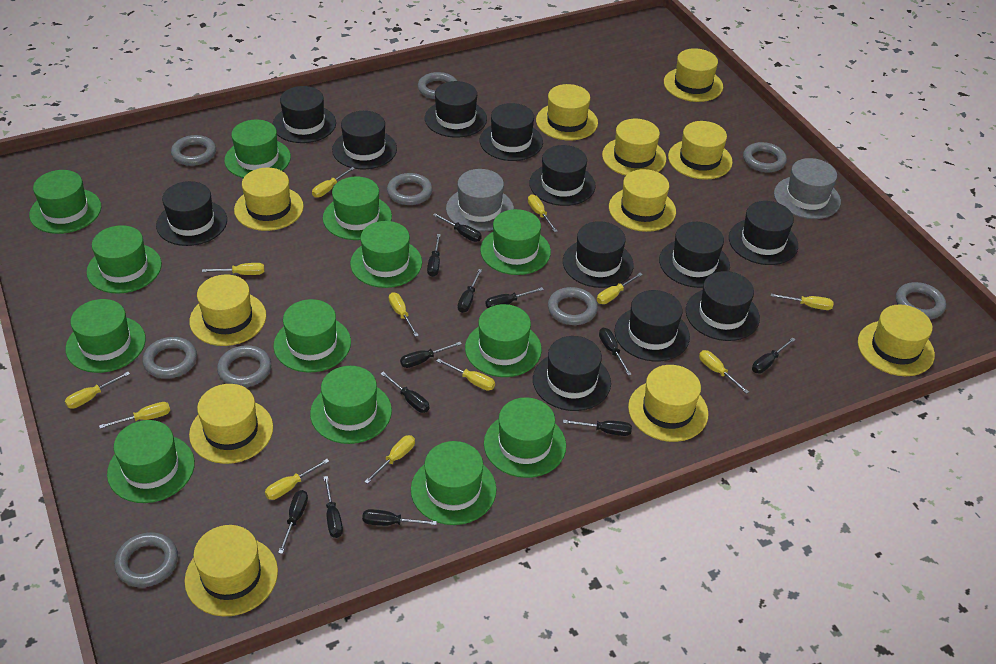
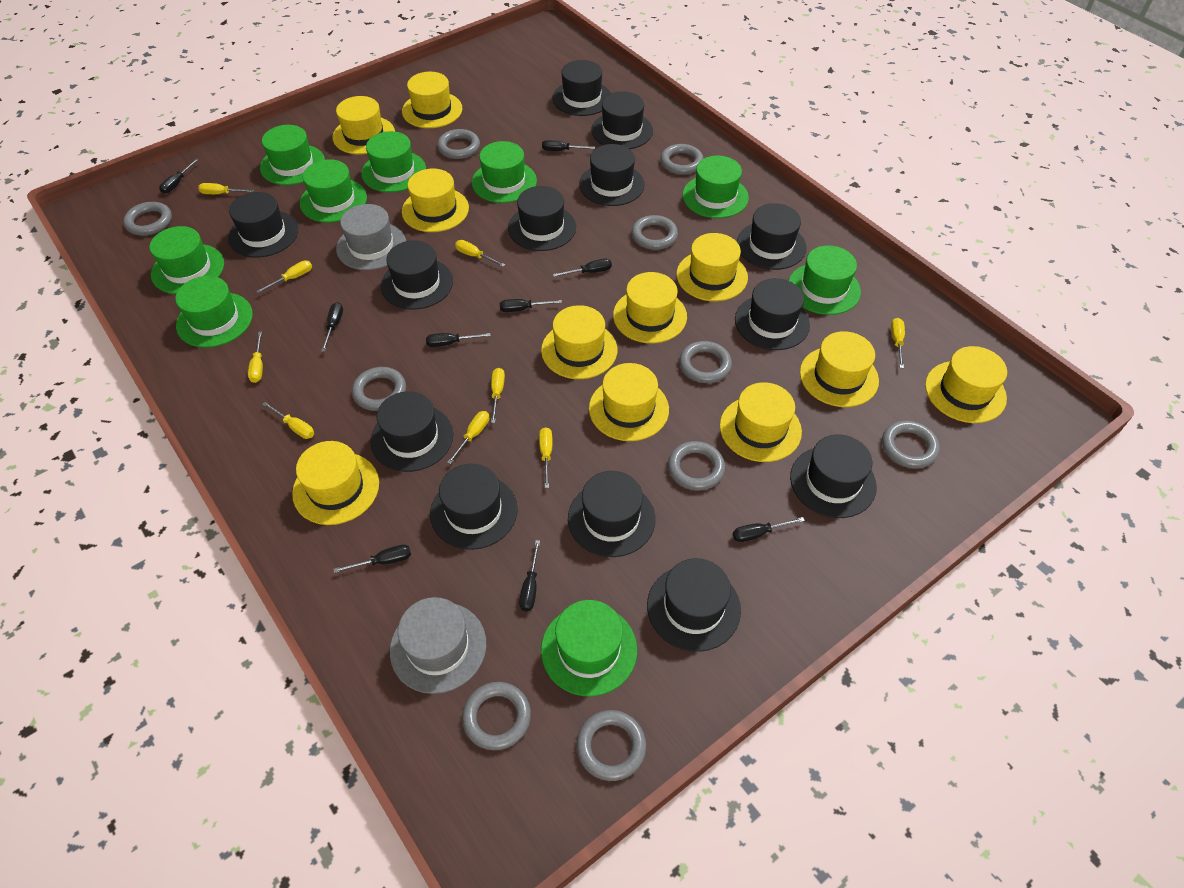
black hat: 12 -> 13
black screwdriver: 12 -> 9
green hat: 13 -> 9
grey ring: 9 -> 10
yellow screwdriver: 12 -> 9

